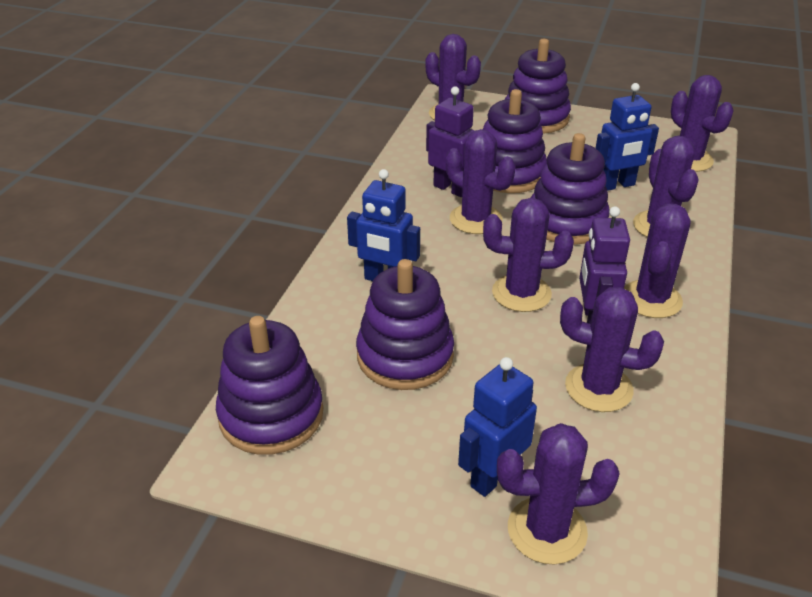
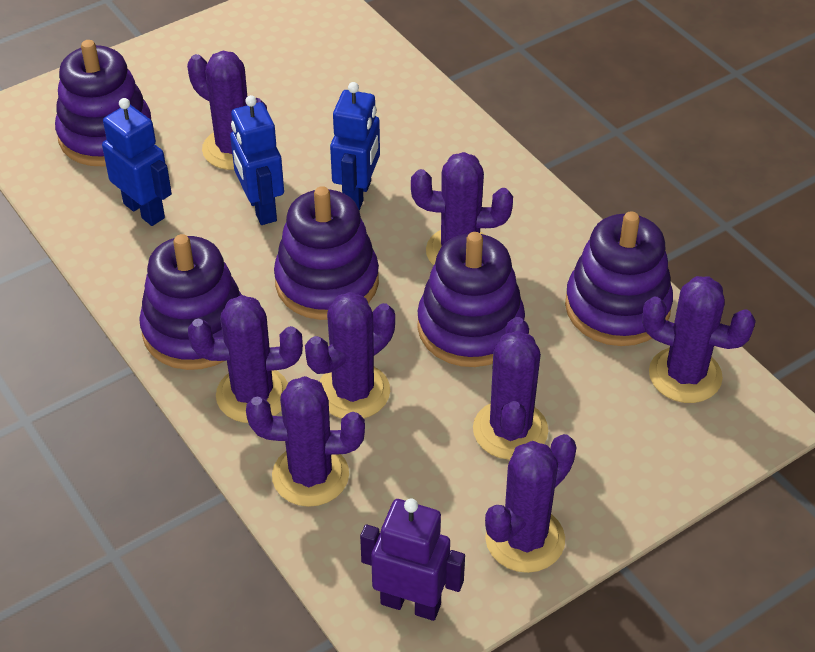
purple robot: 2 -> 1

